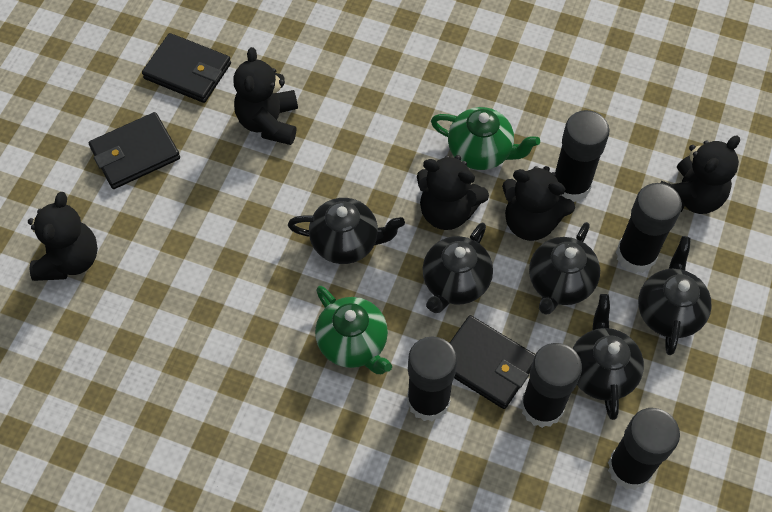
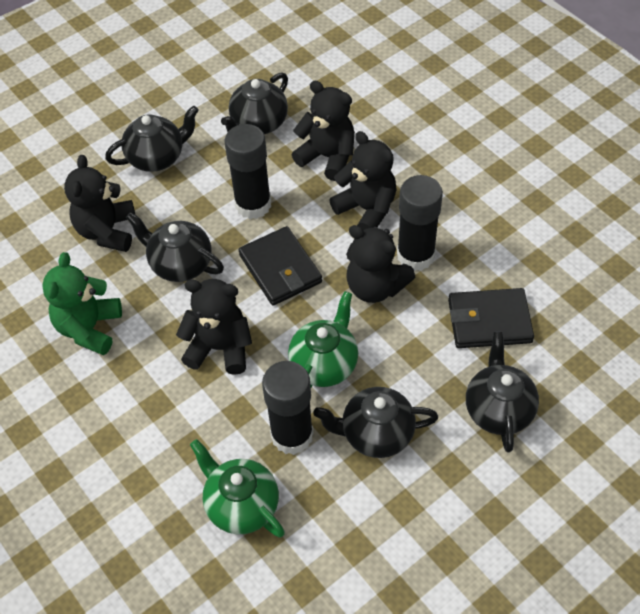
black glue stick: 5 -> 3
black wallet: 3 -> 2
green teddy bear: 0 -> 1

